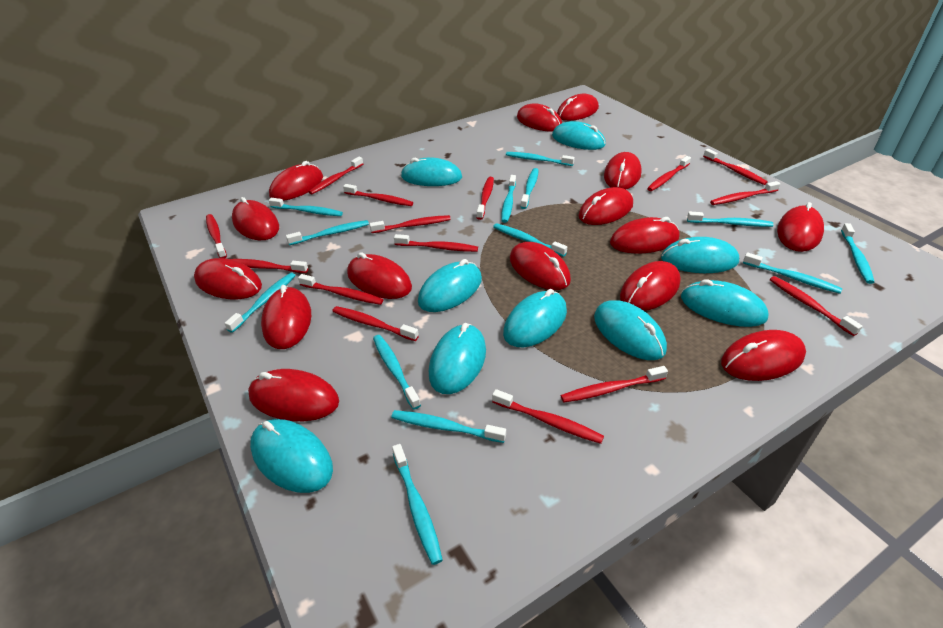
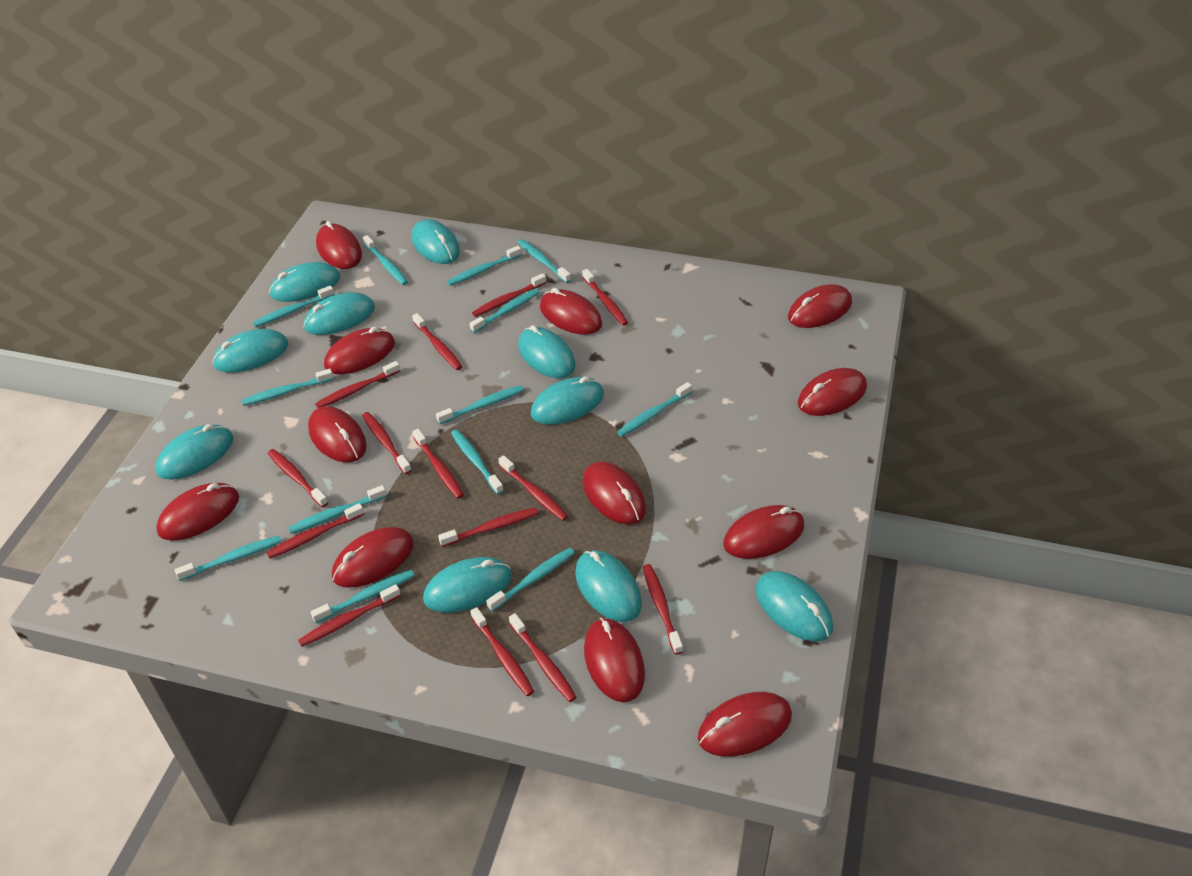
red mouse: 15 -> 12
red toothbrush: 15 -> 14
turquoise mouse: 9 -> 10

